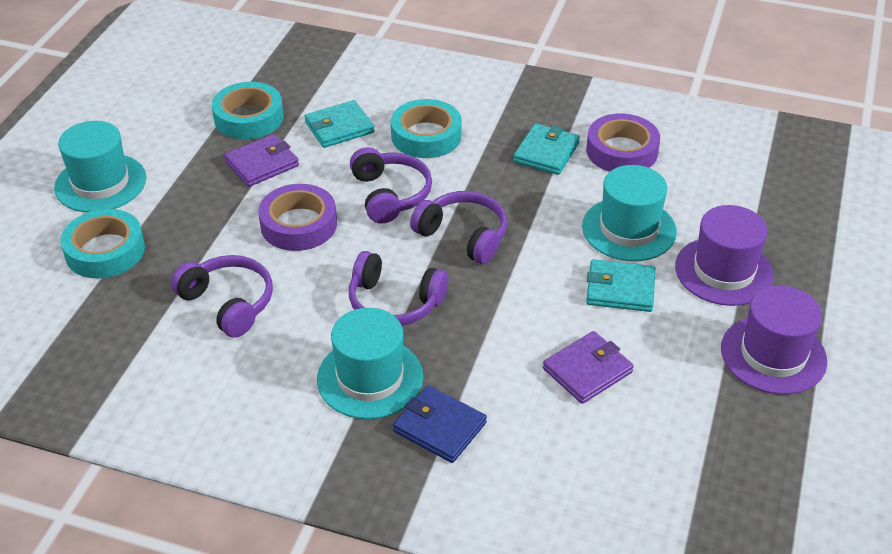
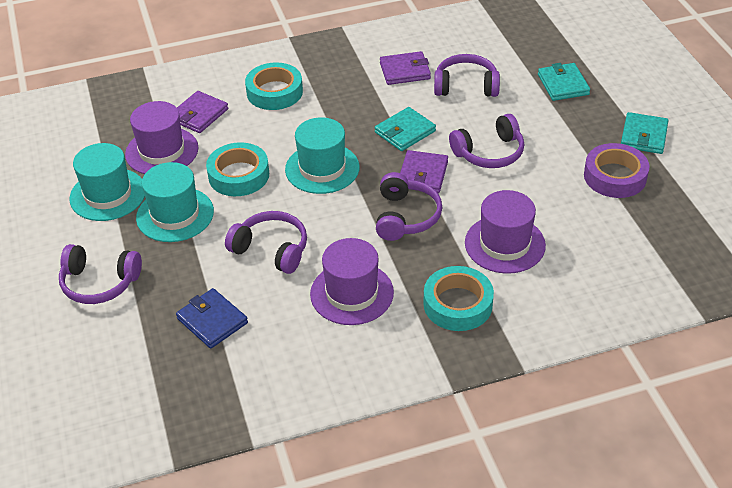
purple hat: 2 -> 3
purple headphones: 4 -> 5
purple tape: 2 -> 1
purple wallet: 2 -> 3

